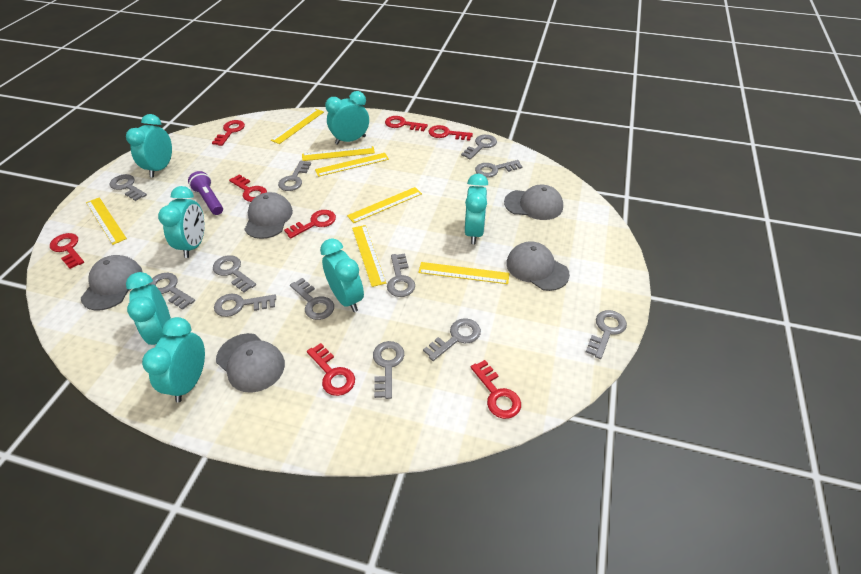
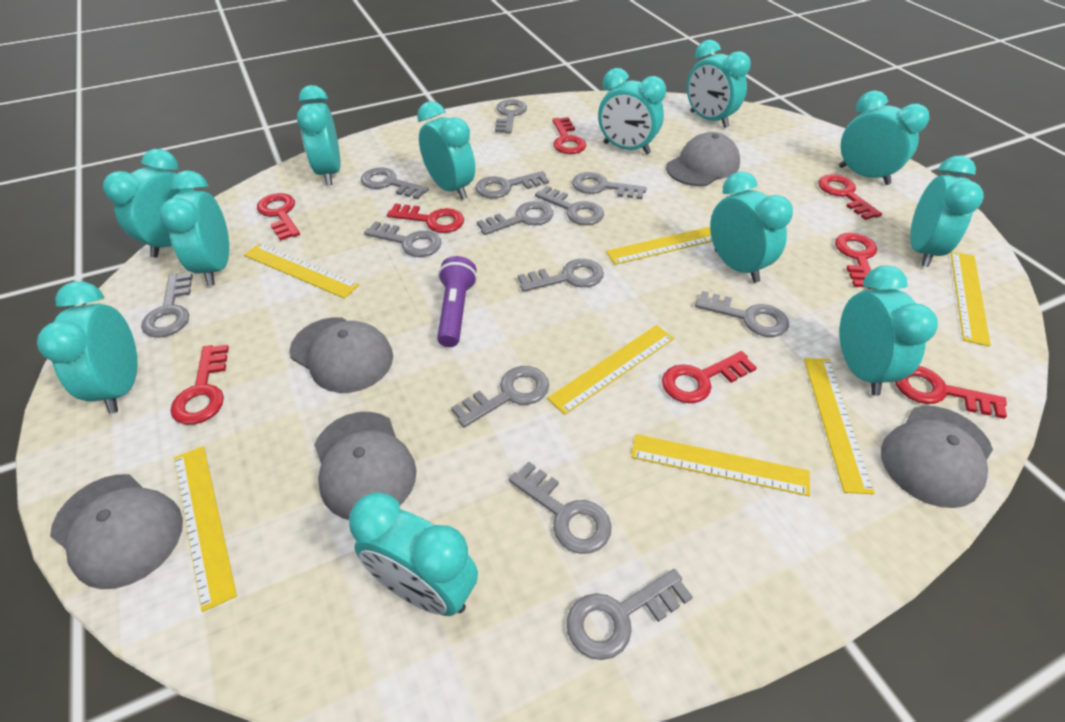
grey key: 12 -> 13
turquoise clock: 7 -> 12

